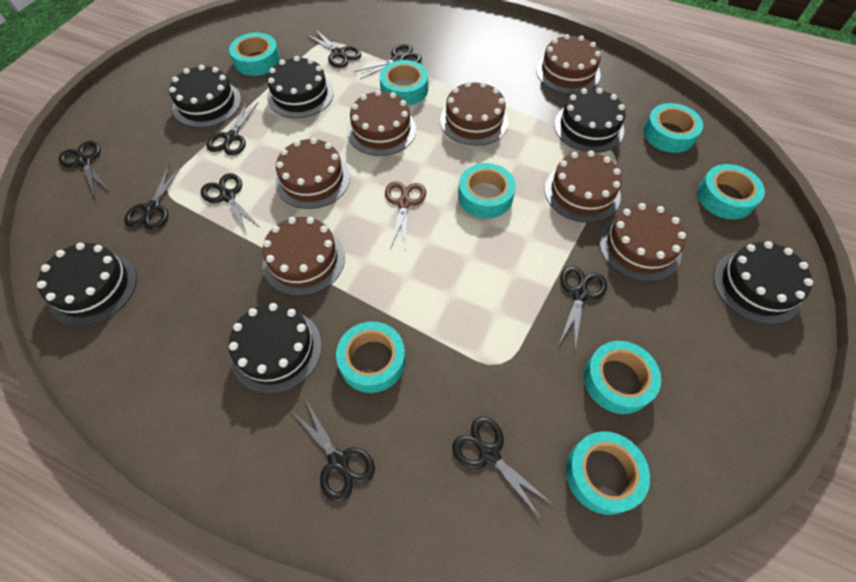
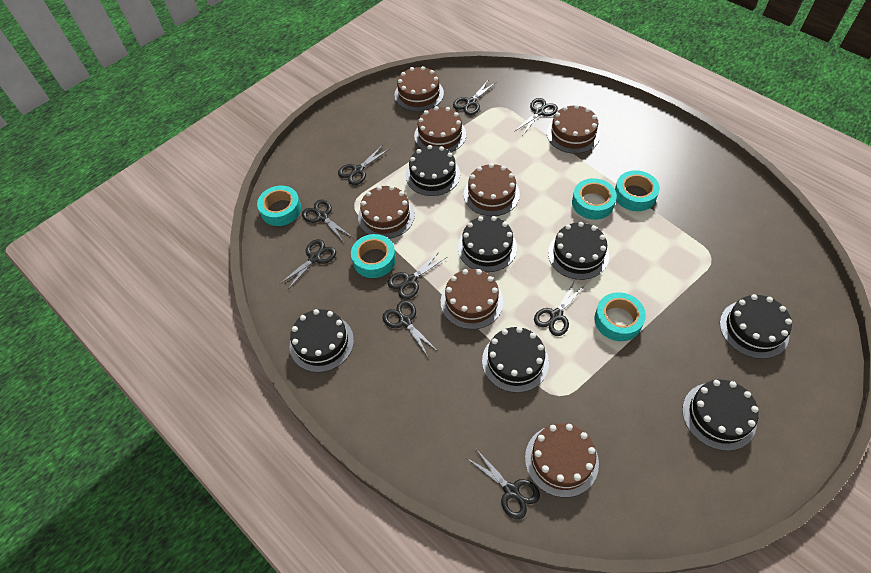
black cake: 6 -> 7
brown scissors: 1 -> 0
turquoise tape: 8 -> 5

